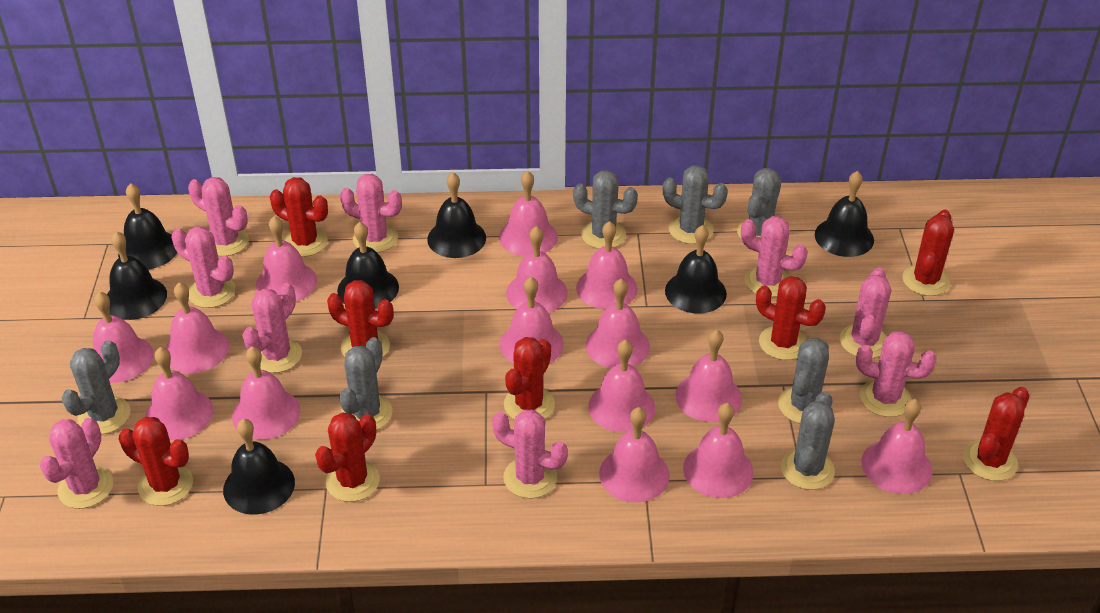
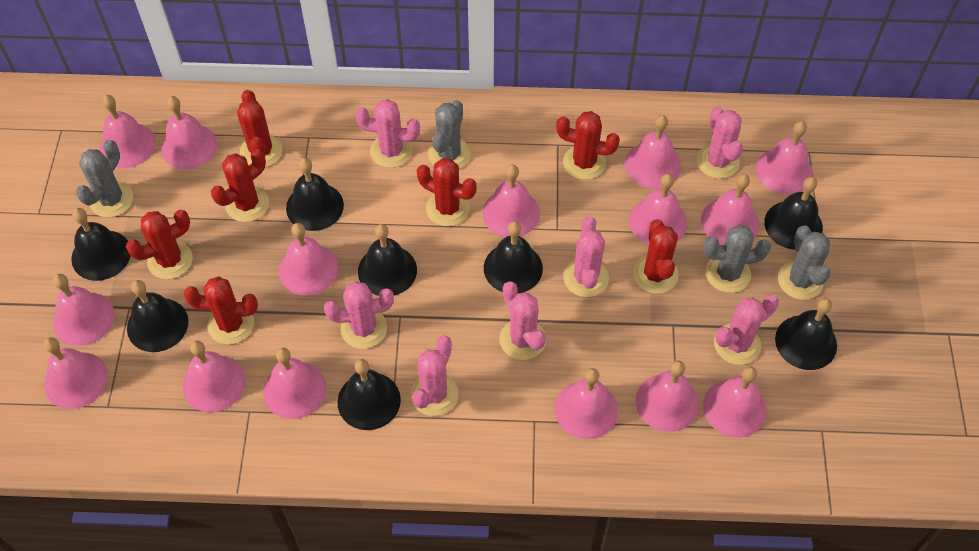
black bell: 7 -> 8
grey cactus: 7 -> 4
pink cactus: 9 -> 7
red cactus: 8 -> 7

